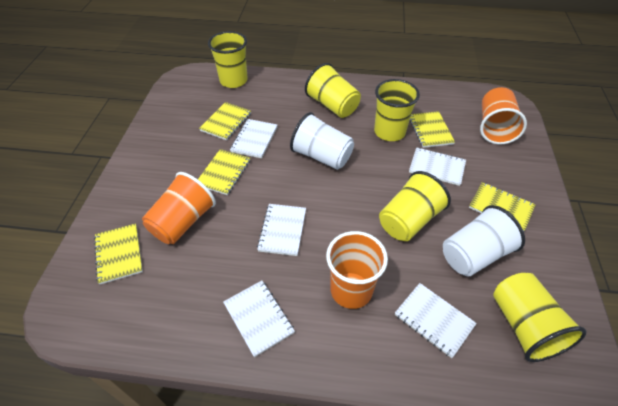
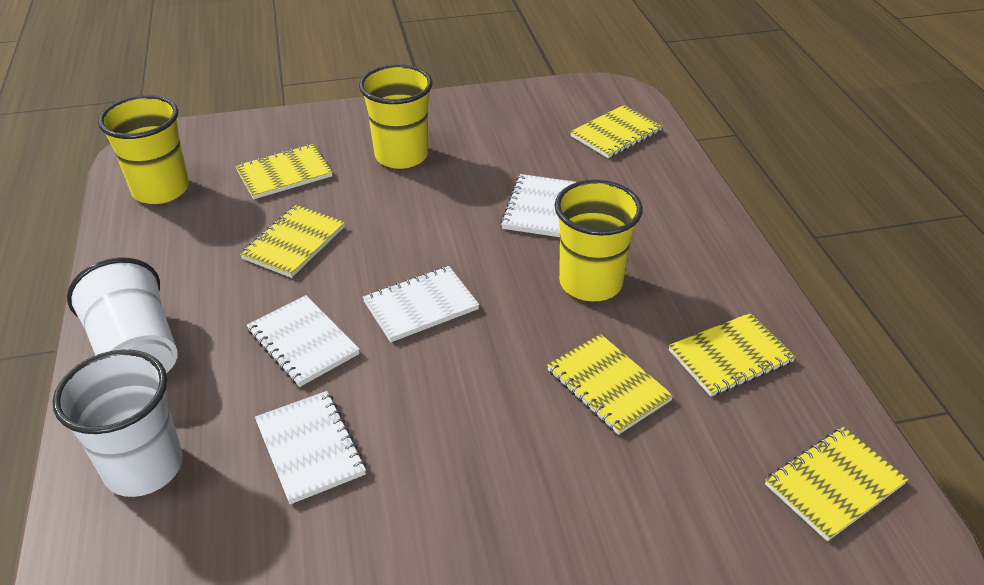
orange cup: 3 -> 0
white notebook: 5 -> 4
yellow cup: 5 -> 3
yellow notebook: 5 -> 6

